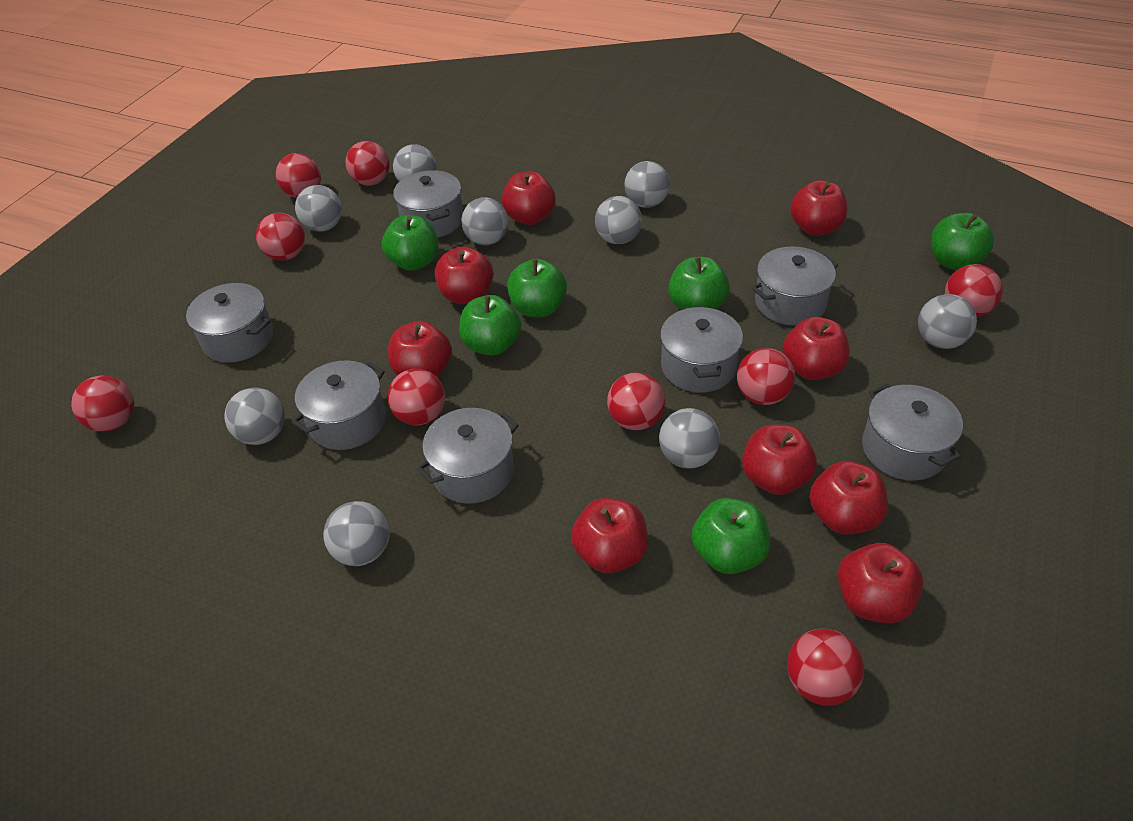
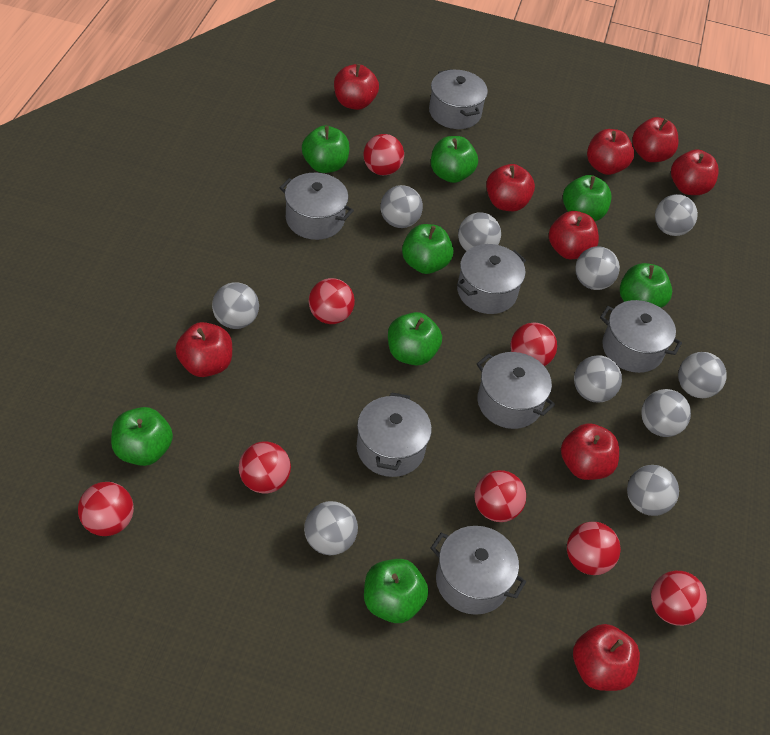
green apple: 6 -> 8
grey ball: 9 -> 10
red ball: 9 -> 8

